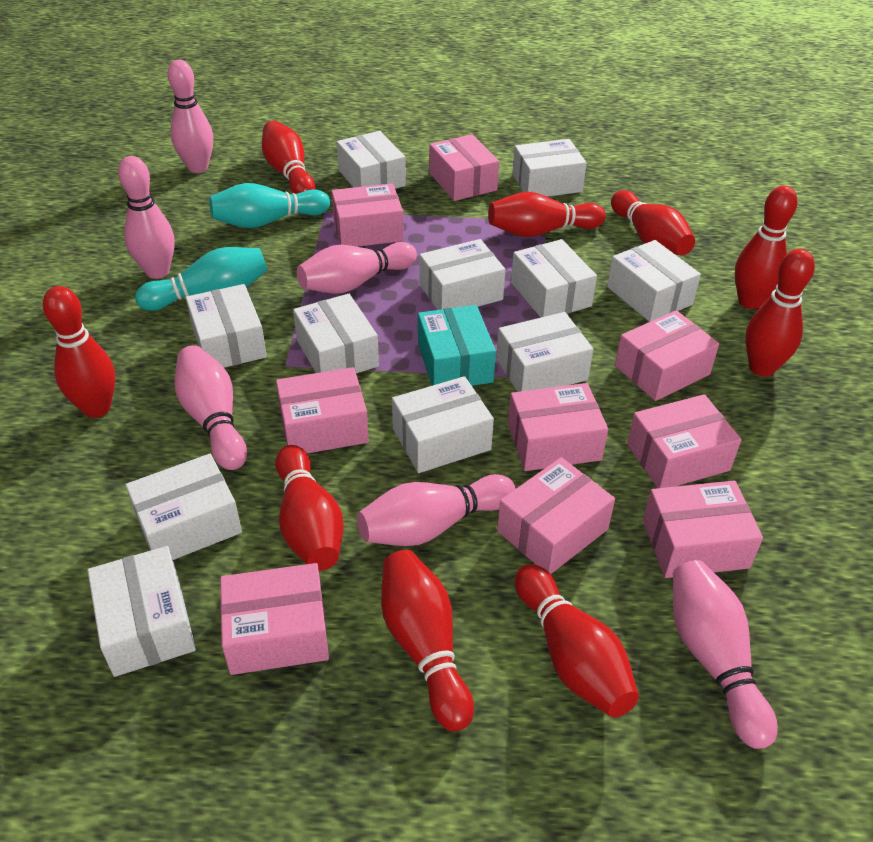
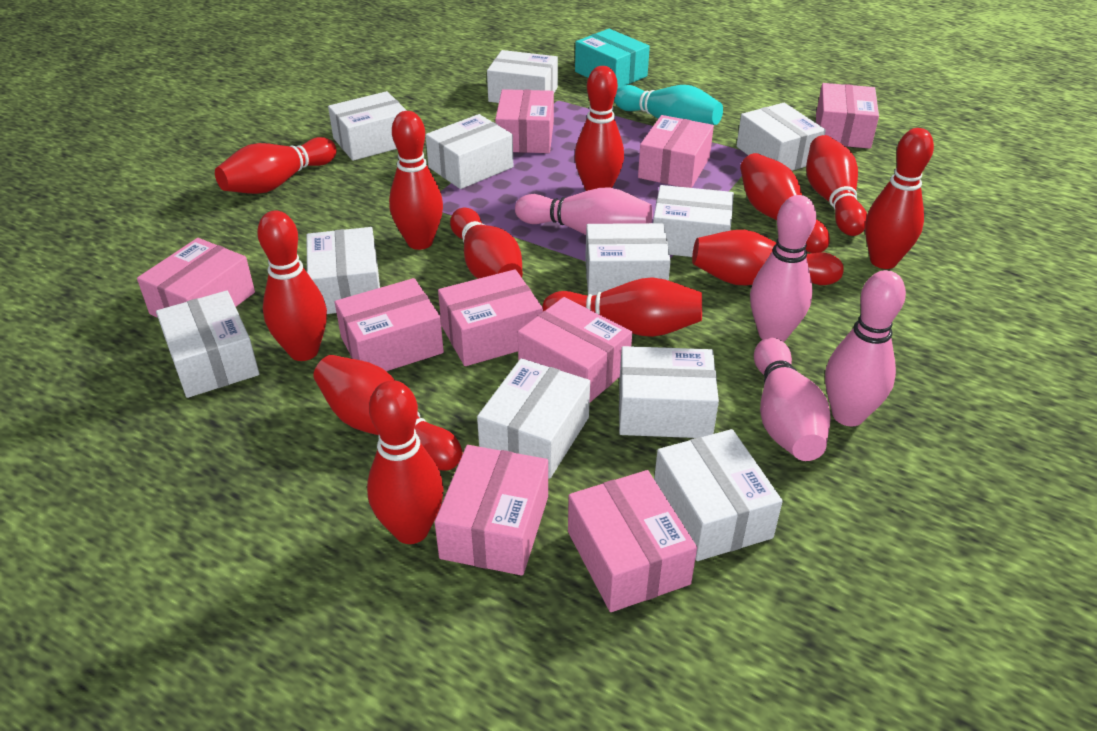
pink bowling pin: 6 -> 4
red bowling pin: 9 -> 12
turquoise bowling pin: 2 -> 1

